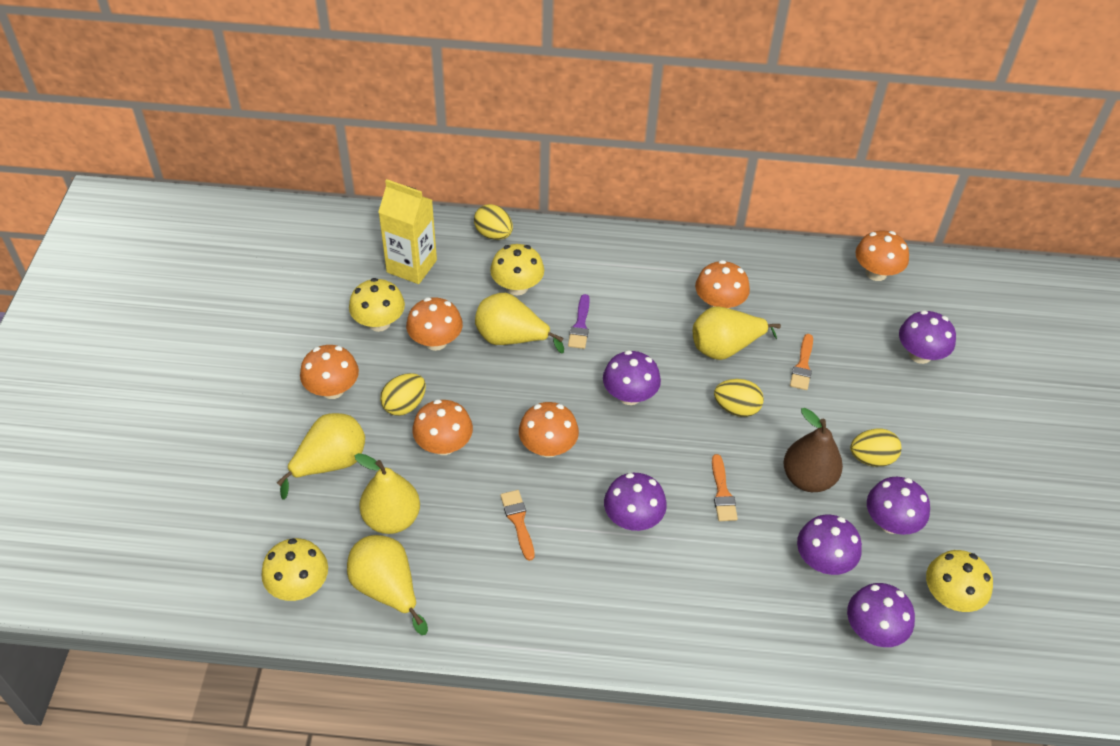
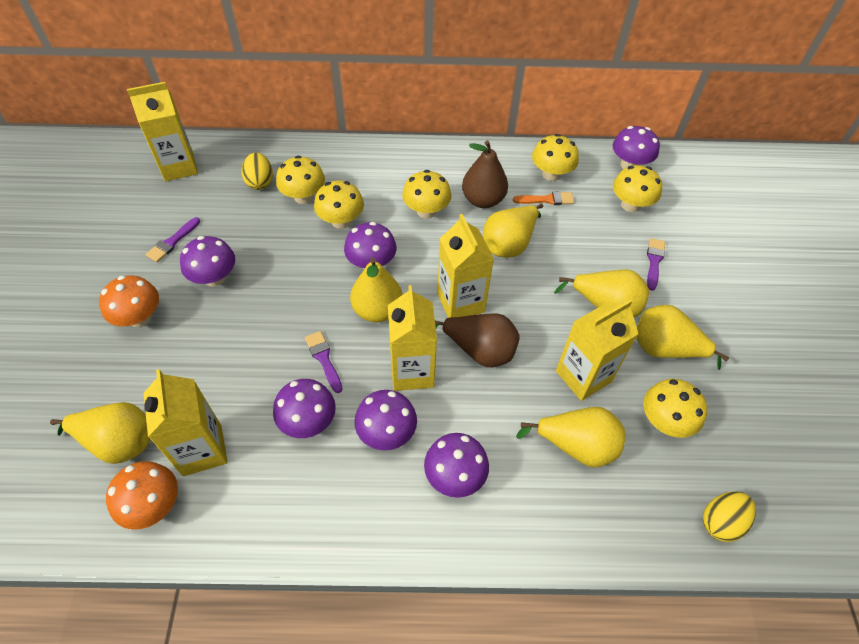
brown pear: 1 -> 2
orange brush: 3 -> 1
orange mushroom: 6 -> 2
purple brush: 1 -> 3
yellow carton: 1 -> 5
yellow egg: 4 -> 2
yellow mushroom: 4 -> 6
yellow pear: 5 -> 6

